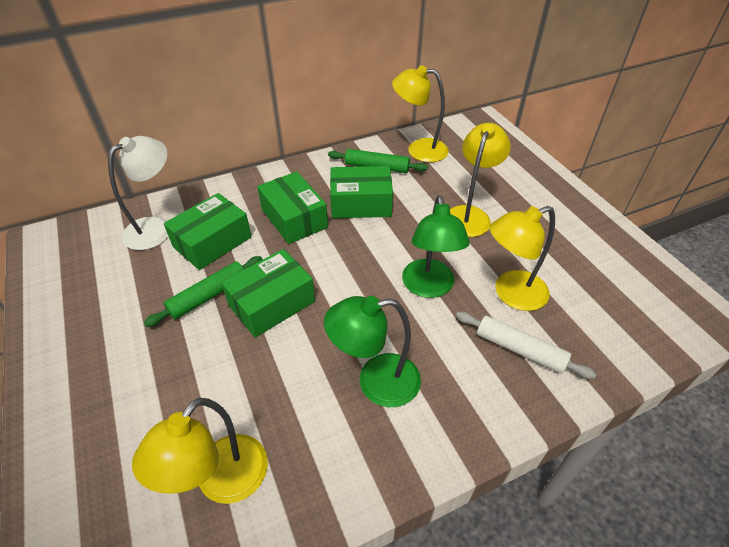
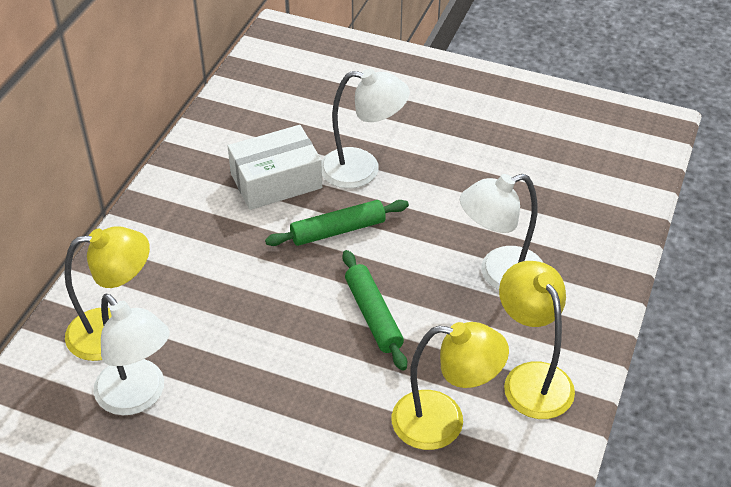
green box: 4 -> 0
green lamp: 2 -> 0
white box: 0 -> 1
white lamp: 1 -> 3
white rolling pin: 1 -> 0
yellow lamp: 4 -> 3

